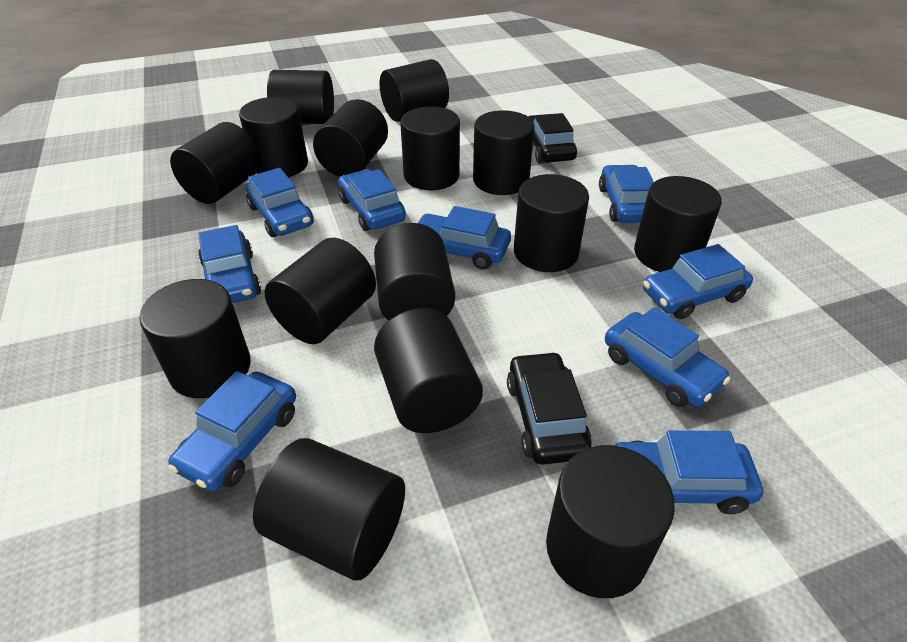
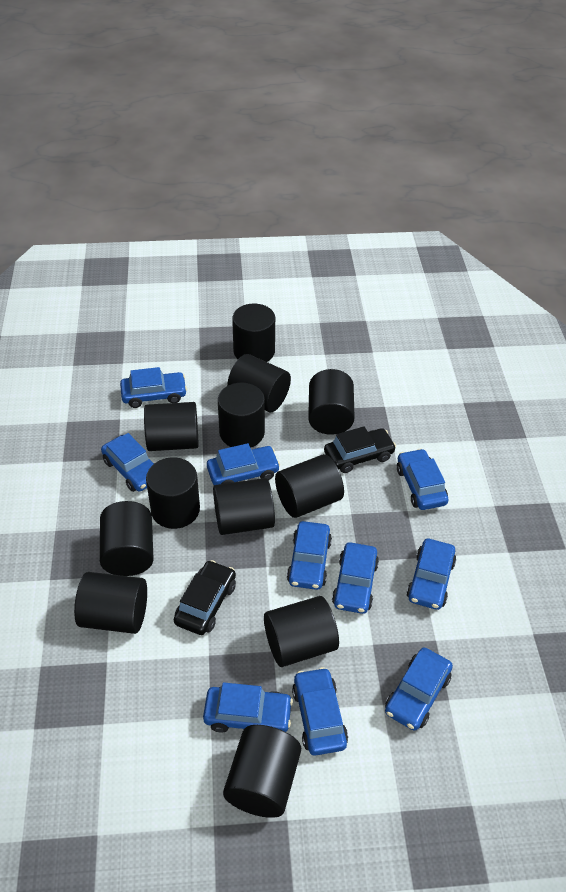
black cylinder: 15 -> 12
blue car: 9 -> 10

